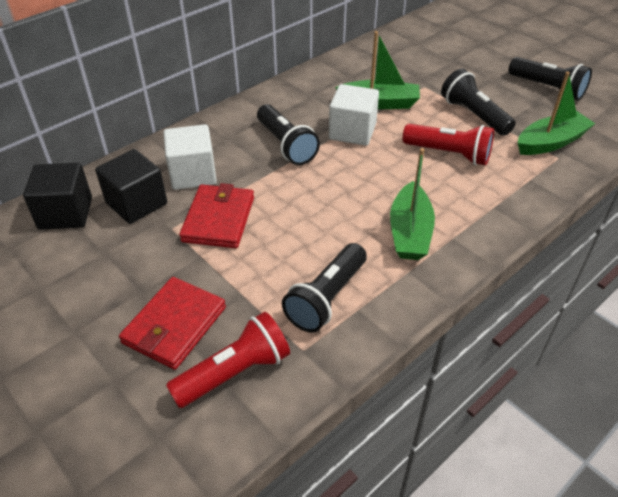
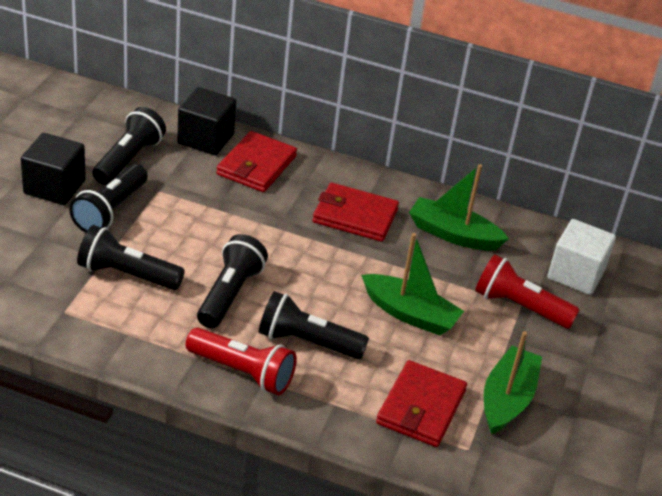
black flashlight: 4 -> 5
red wallet: 2 -> 3
white cube: 2 -> 1

